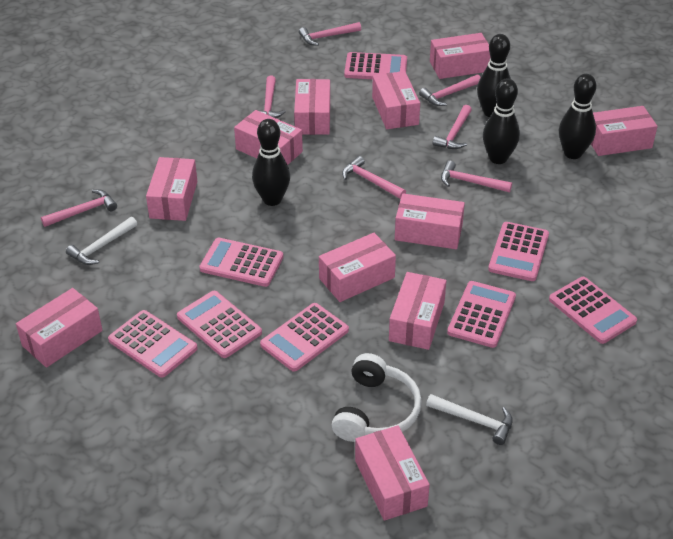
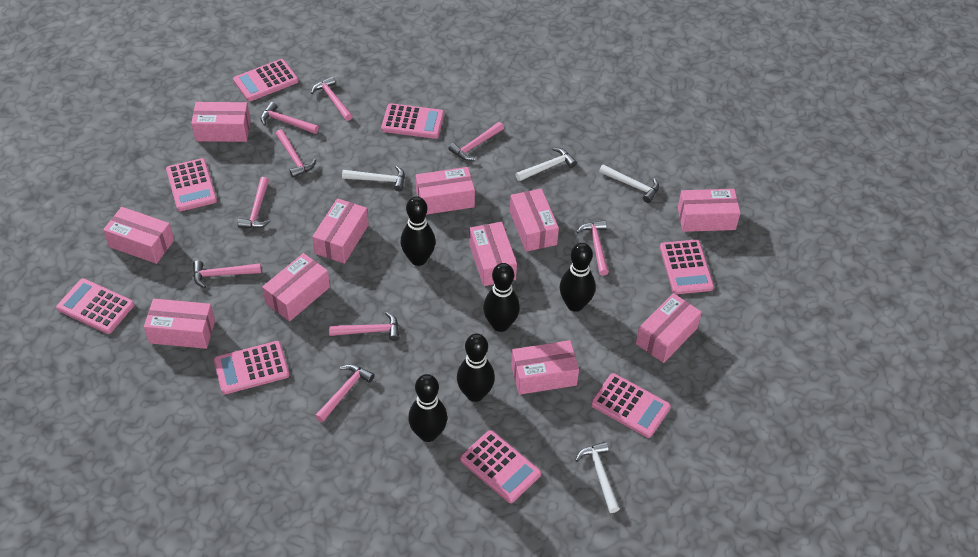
black bowling pin: 4 -> 5
pink hammer: 7 -> 9
white hammer: 2 -> 4
white headphones: 1 -> 0

